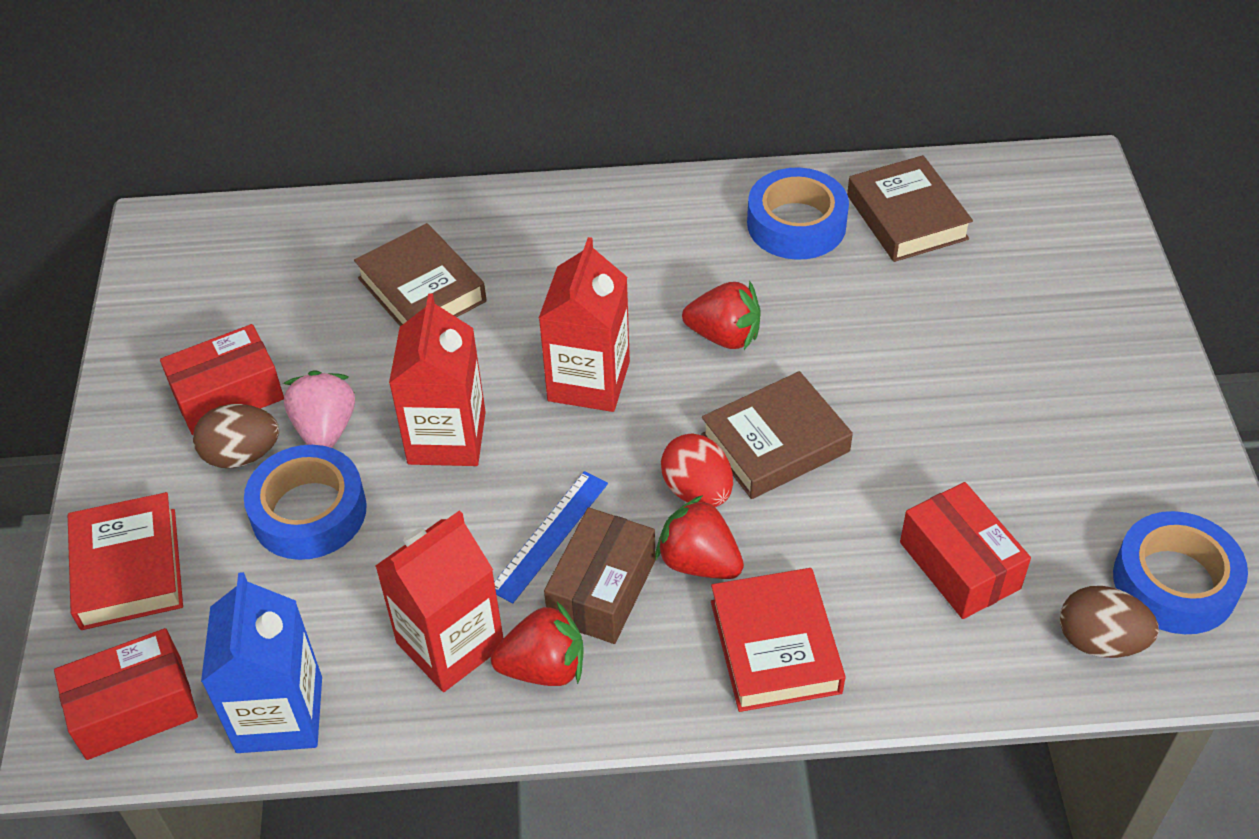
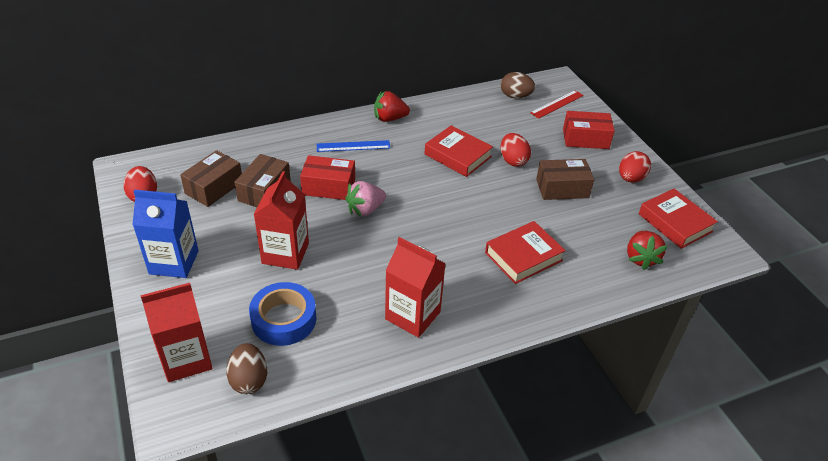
blue tape: 3 -> 1
brown book: 3 -> 0
brown box: 1 -> 3
red book: 2 -> 3
red box: 3 -> 2
red egg: 1 -> 3
red ruler: 0 -> 1
red strawberry: 3 -> 2

